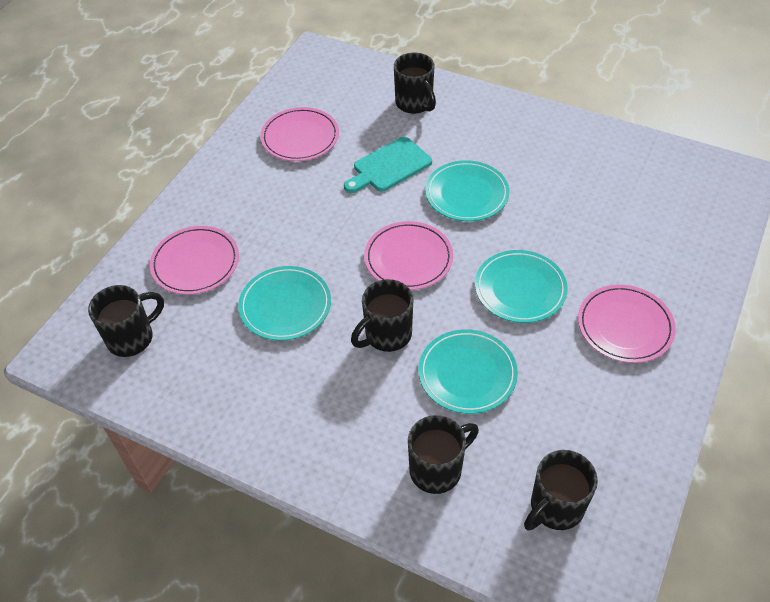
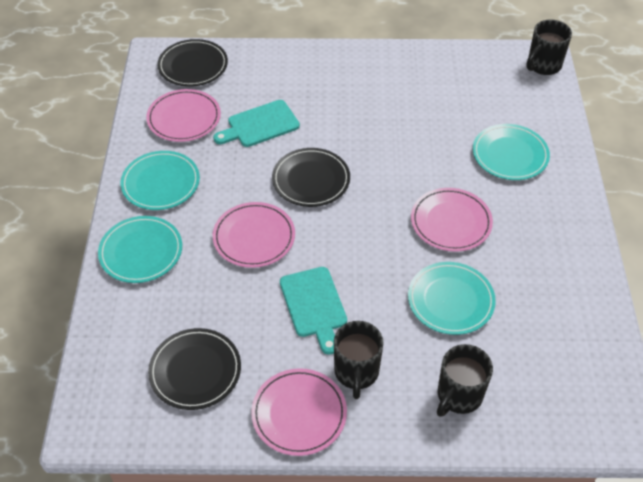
black mug: 5 -> 3
black plate: 0 -> 3
turquoise cutting board: 1 -> 2

